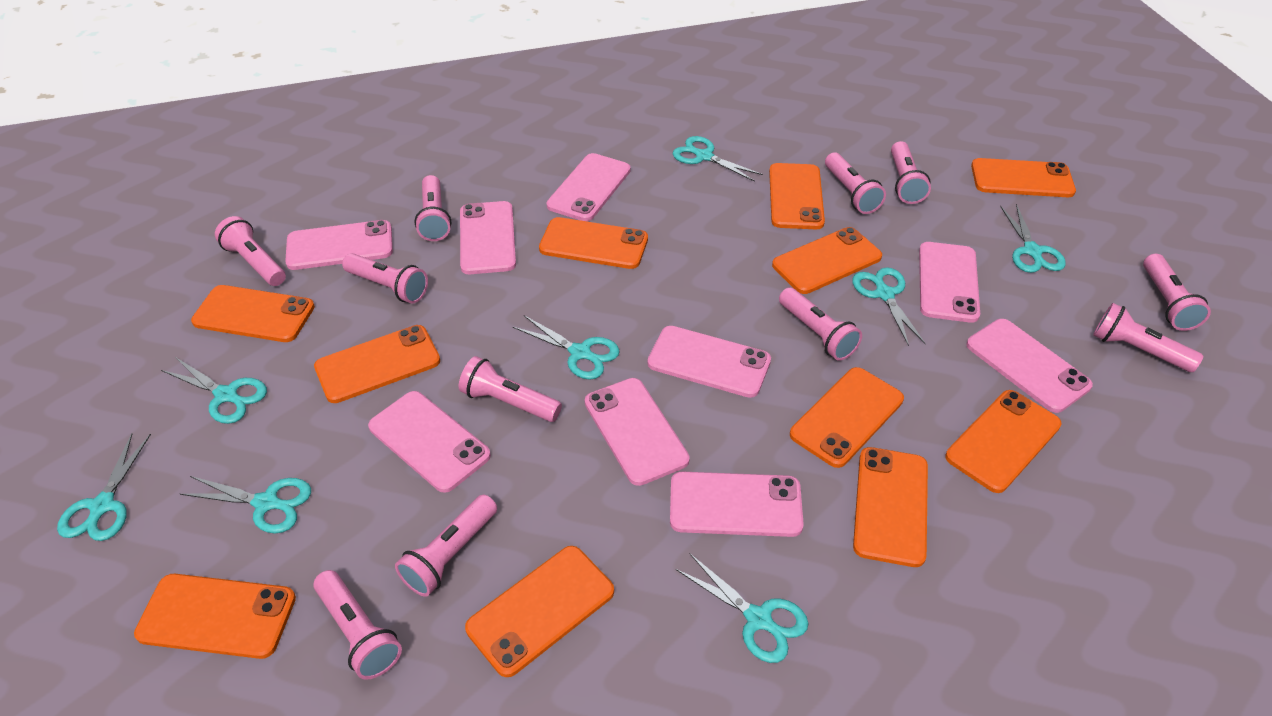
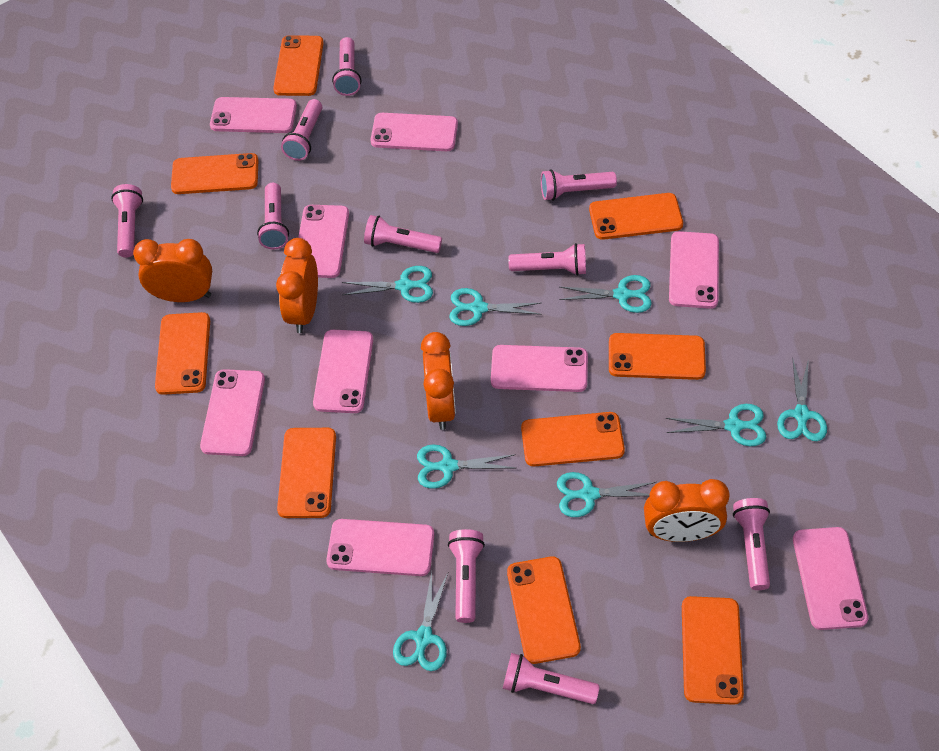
orange clock: 0 -> 4
orange phone: 11 -> 9
pink flashlight: 11 -> 10

